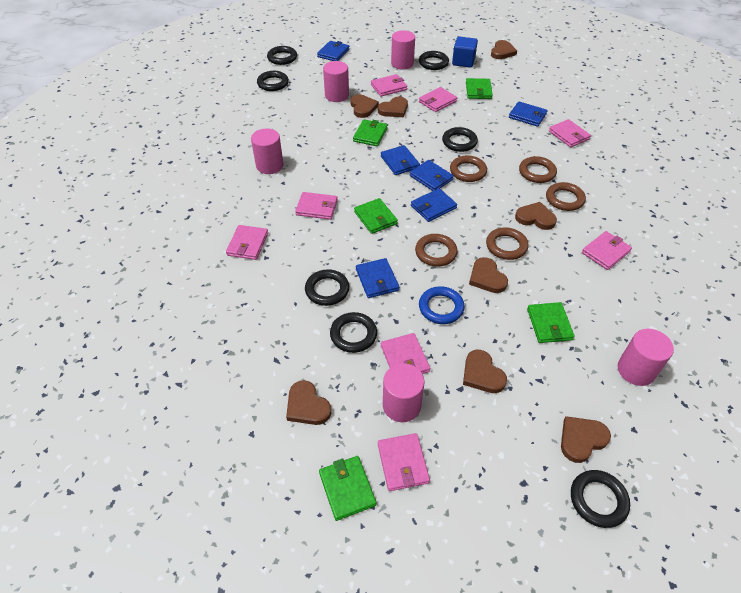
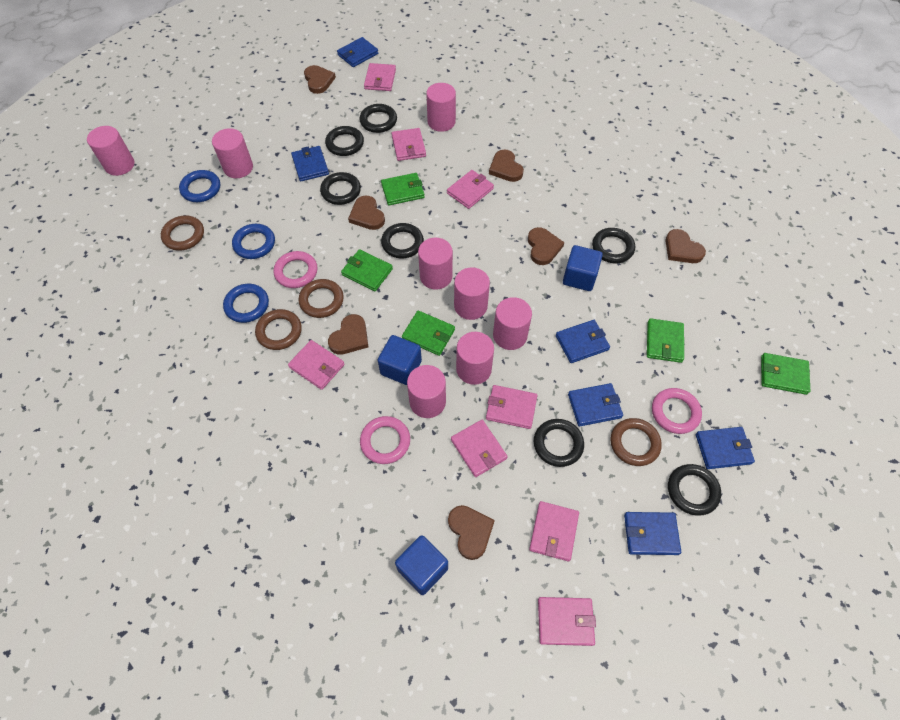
blue cube: 1 -> 3
blue ring: 1 -> 3
brown heart: 8 -> 7
brown ring: 5 -> 4
pink cylinder: 5 -> 8
pink ring: 0 -> 3

